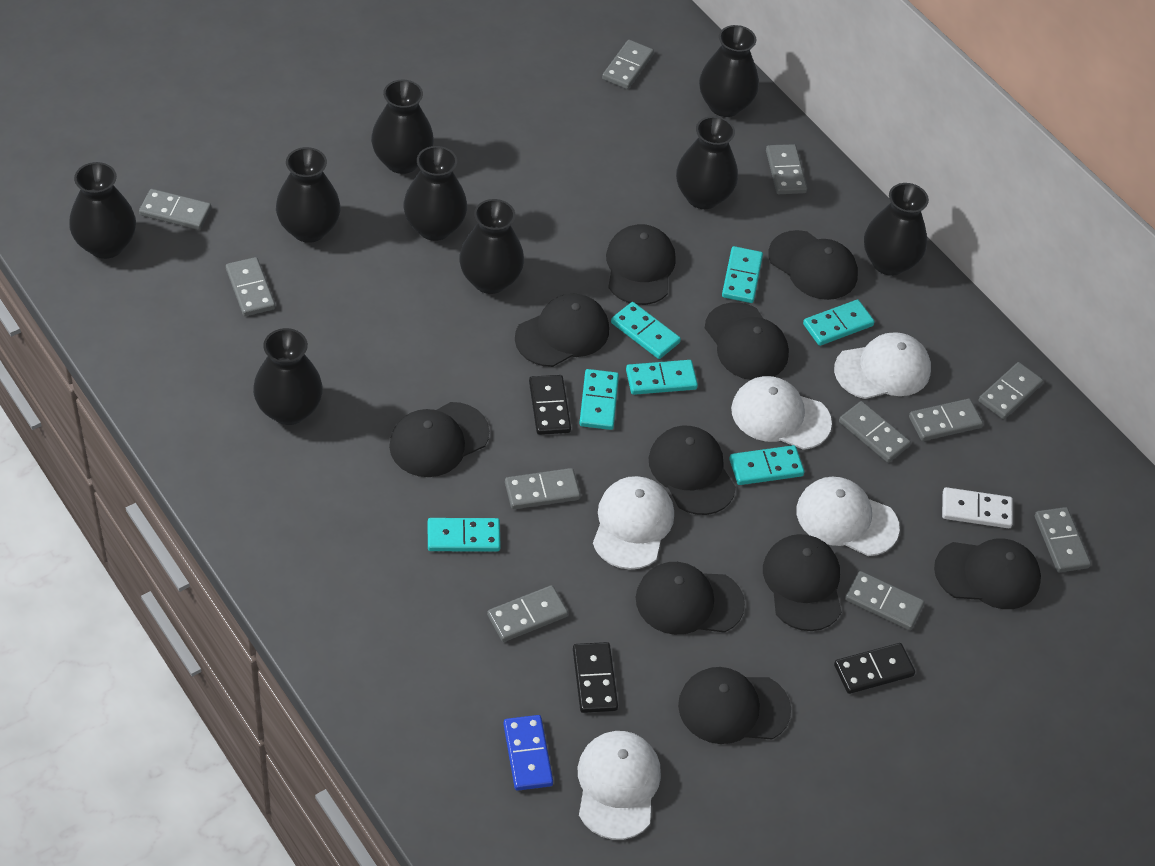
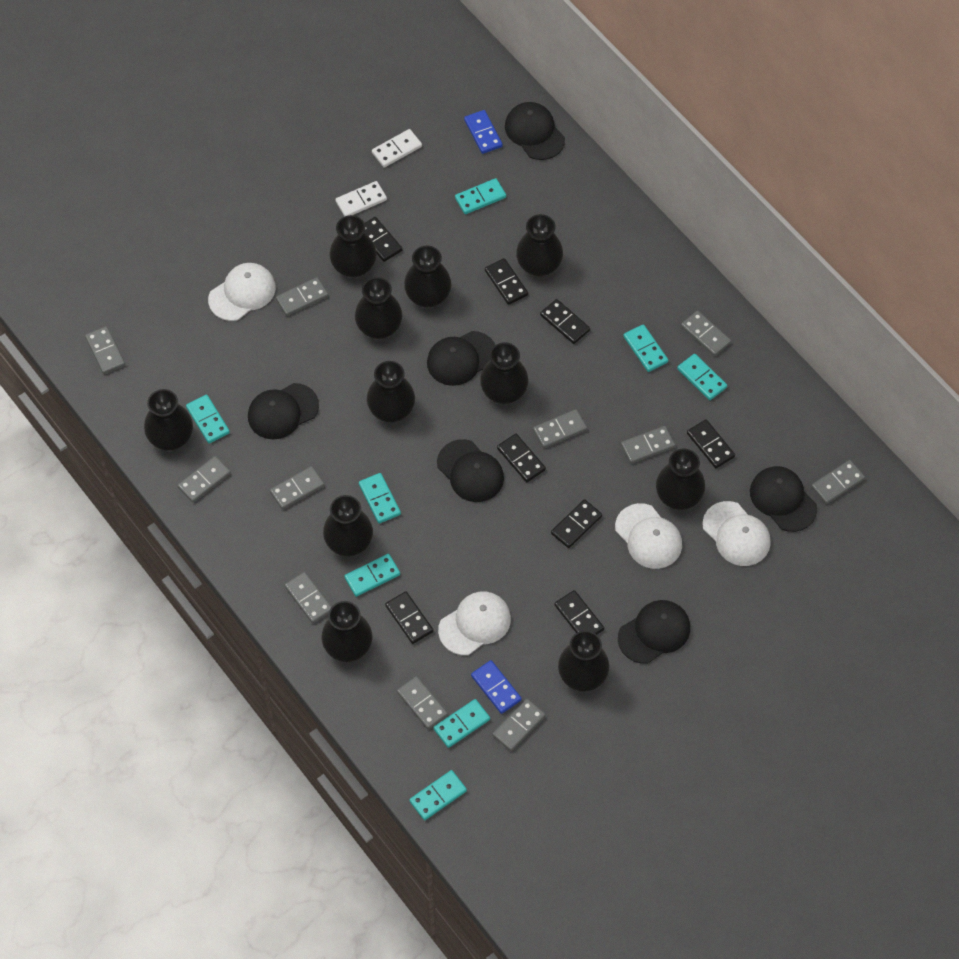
black cap: 10 -> 6
black domino: 3 -> 8
black vase: 9 -> 11
blue domino: 1 -> 2
turquoise domino: 7 -> 8
white cap: 5 -> 4
white domino: 1 -> 2

